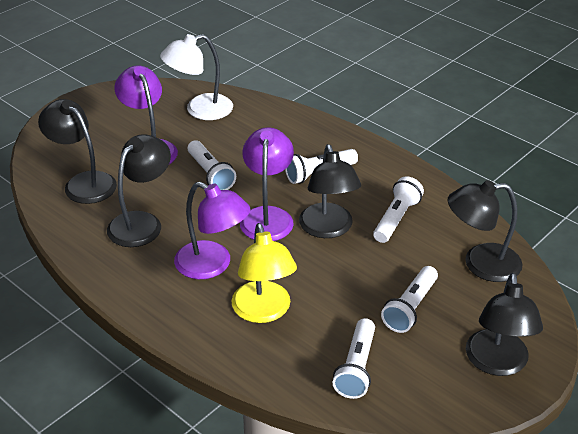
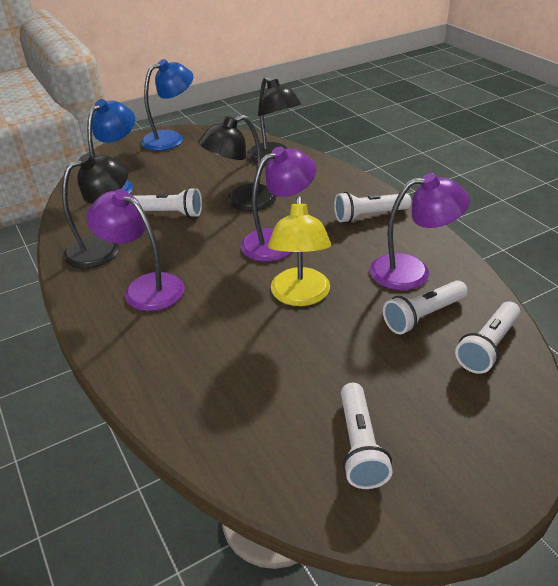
black lamp: 5 -> 3
blue lamp: 0 -> 2
white lamp: 1 -> 0

